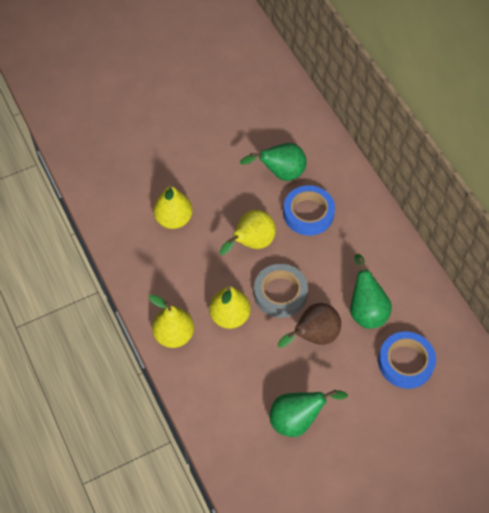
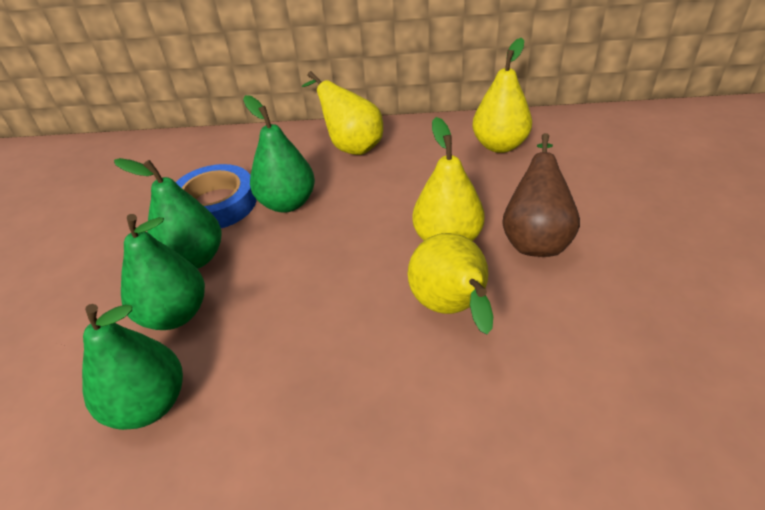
blue tape: 2 -> 1
green pear: 3 -> 4
grey tape: 1 -> 0

